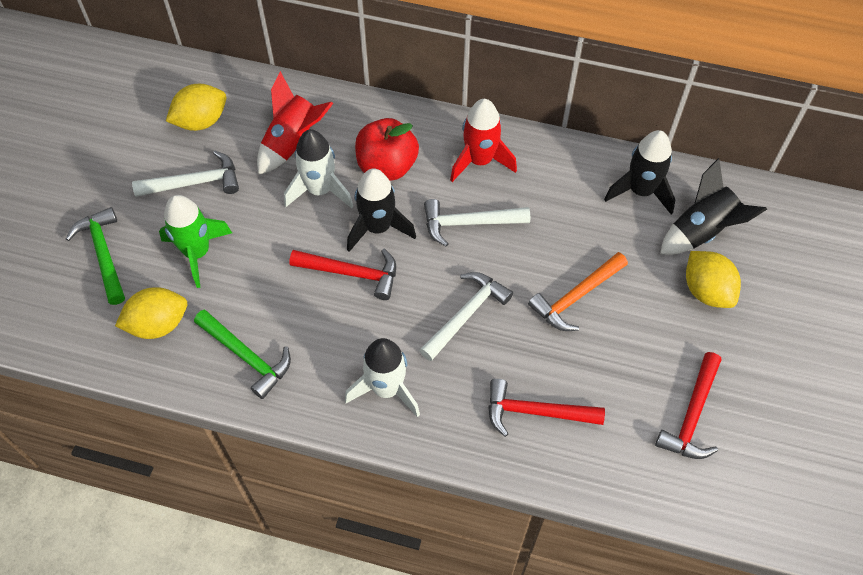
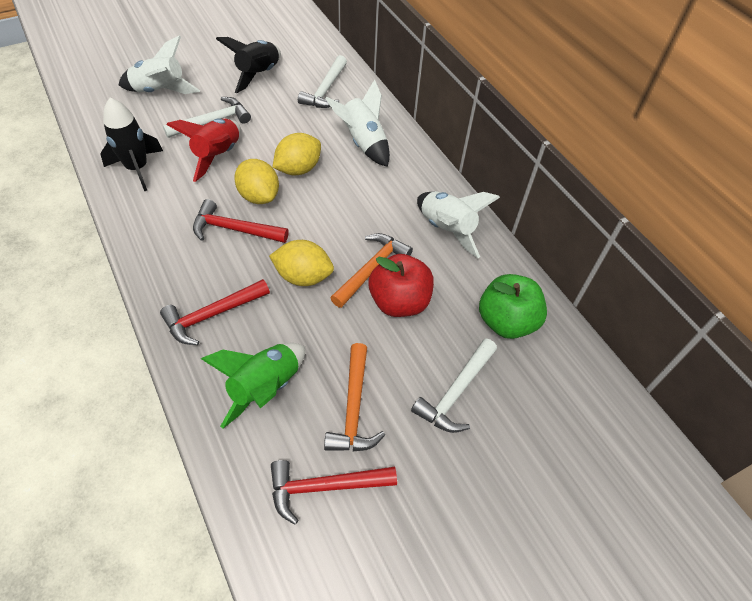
black rocket: 3 -> 2
green apple: 0 -> 1
green hammer: 2 -> 0
orange hammer: 1 -> 2
red rocket: 2 -> 1
white rocket: 2 -> 3

